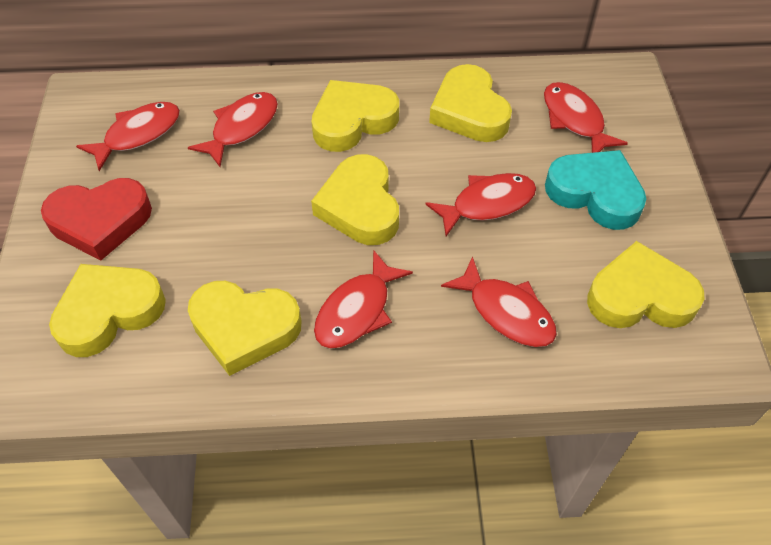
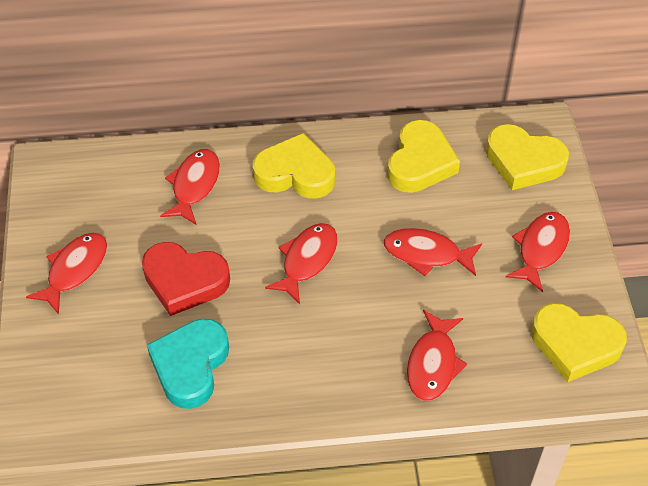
yellow heart: 6 -> 4

